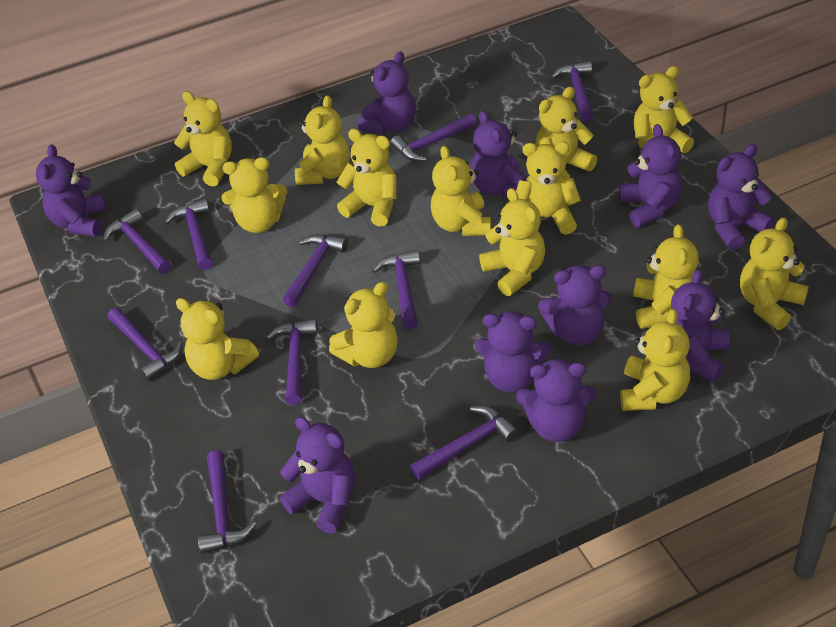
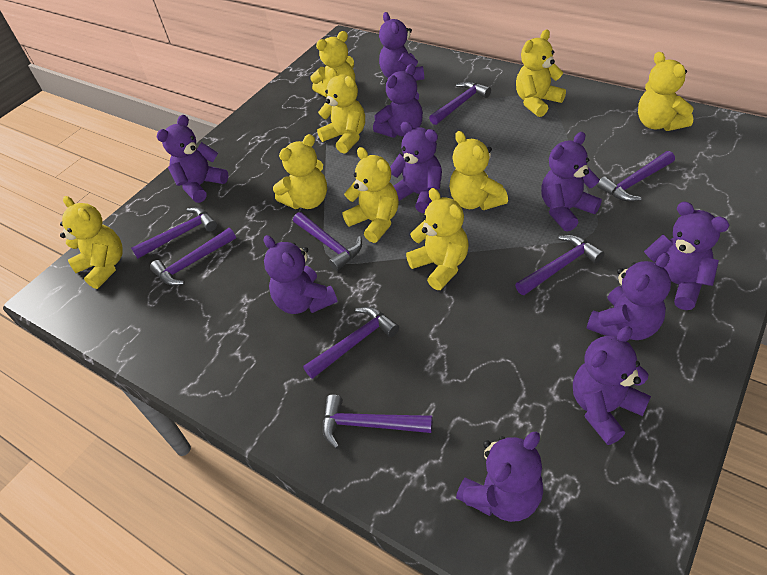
purple hammer: 10 -> 8
yellow teddy bear: 14 -> 9

